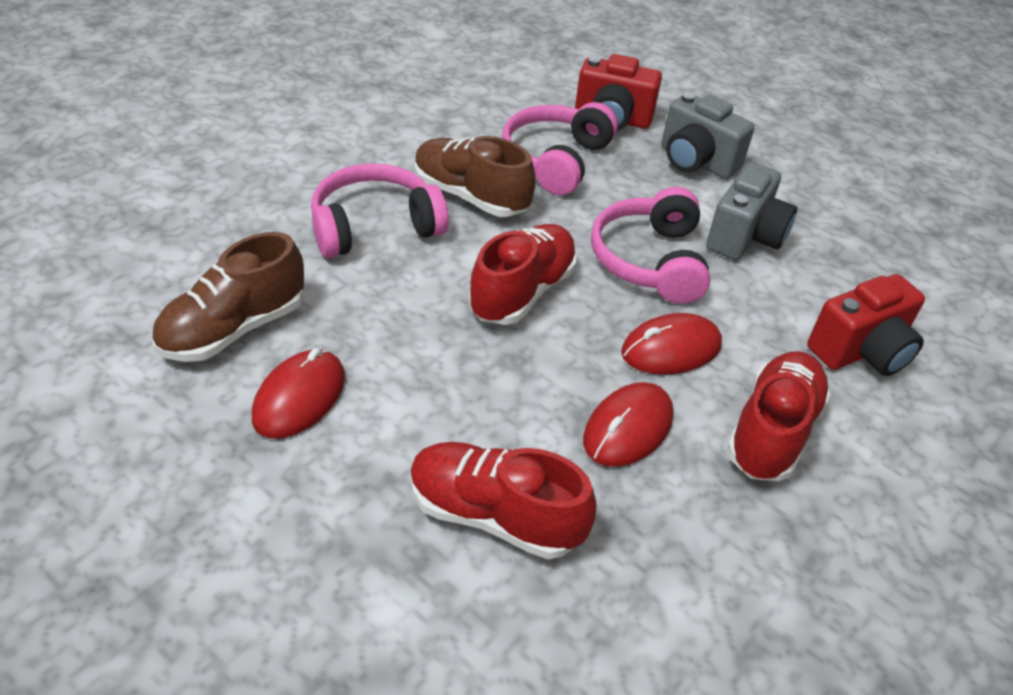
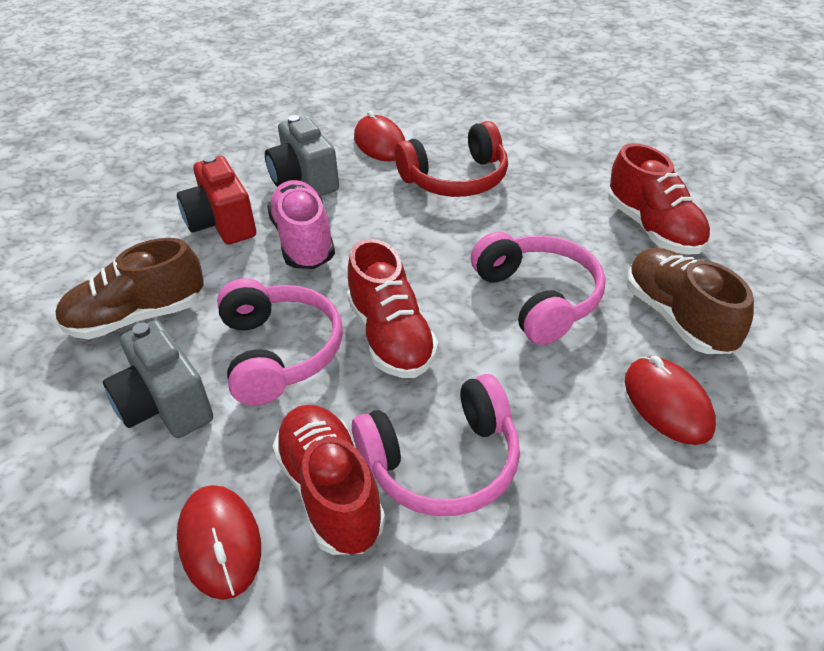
pink shoe: 0 -> 1
red camera: 2 -> 1
red headphones: 0 -> 1

